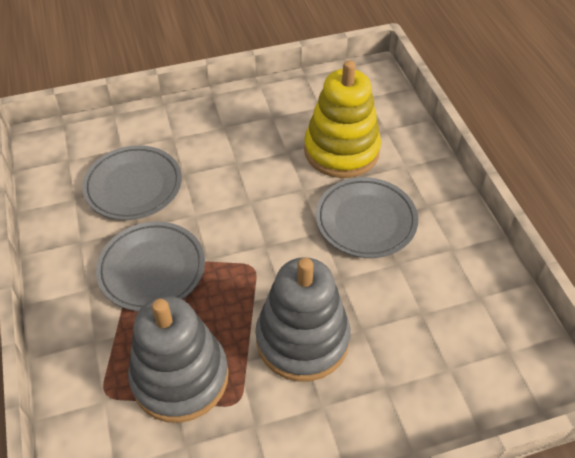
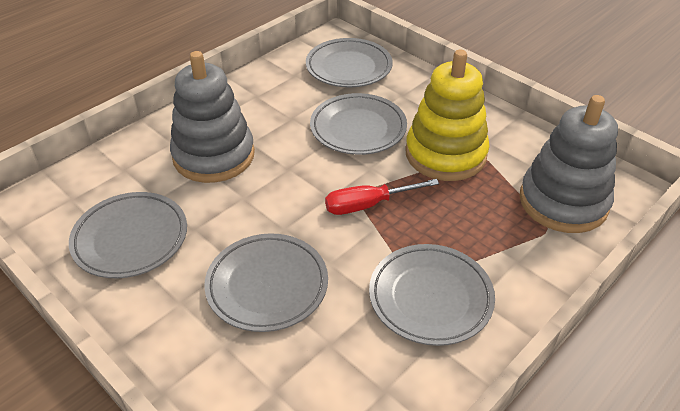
grey plate: 3 -> 5
red screwdriver: 0 -> 1

